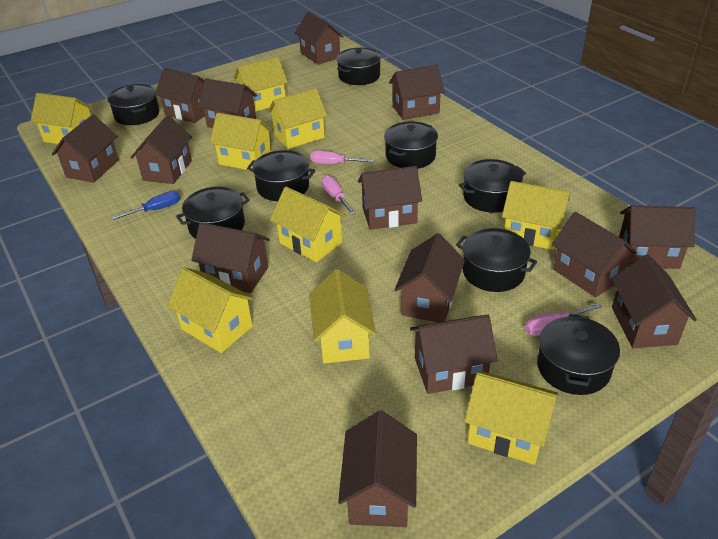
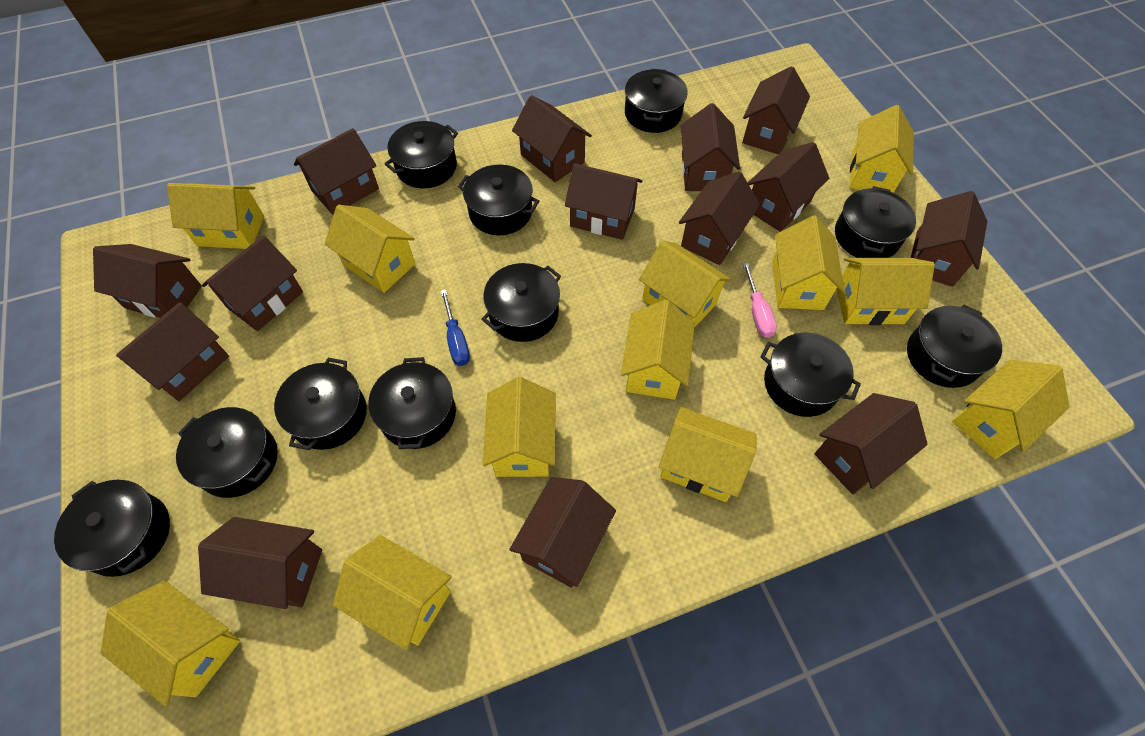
black pot: 8 -> 11
pink screwdriver: 3 -> 1
yellow house: 9 -> 12

